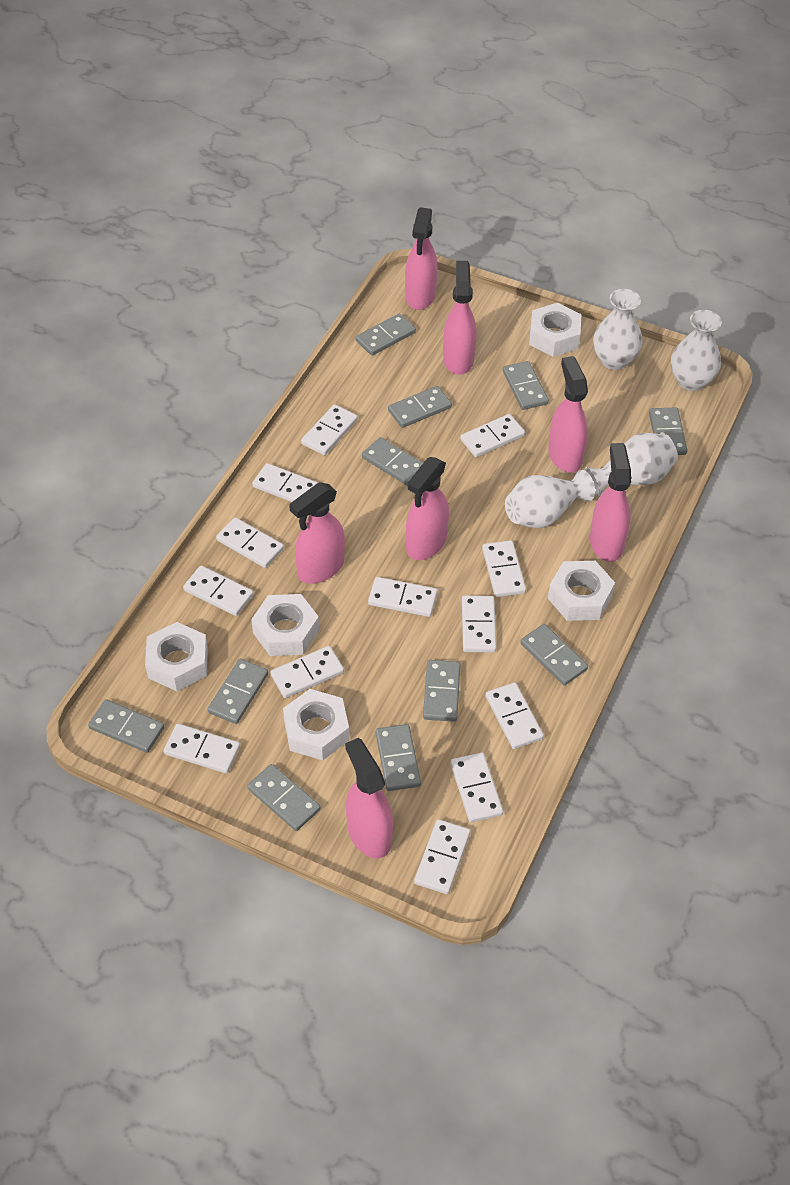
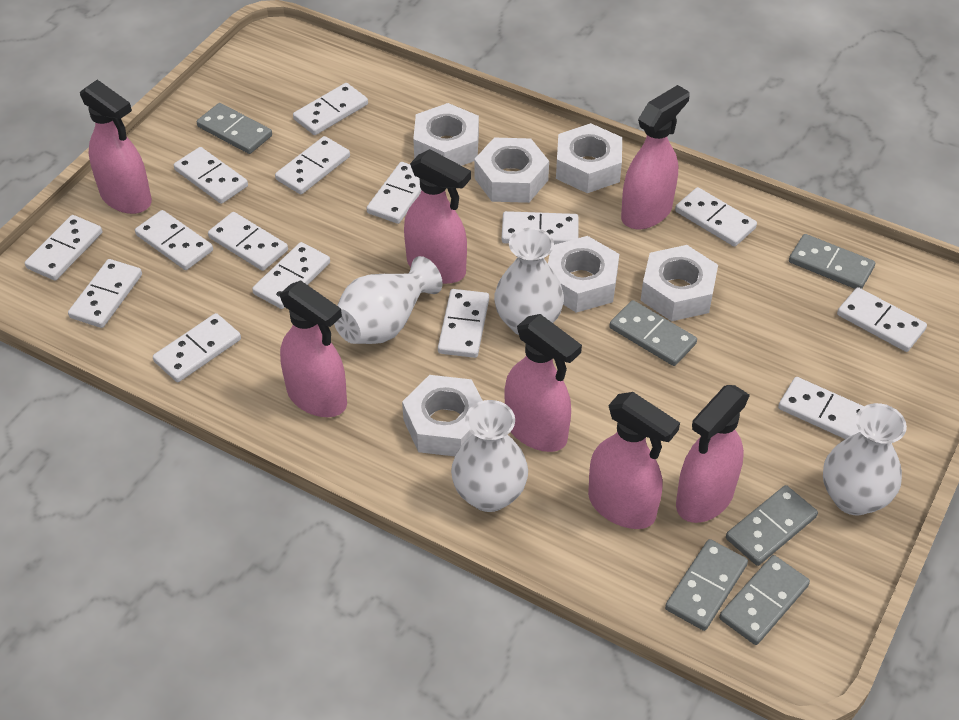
grey domino: 11 -> 6
white domino: 13 -> 15
white nut: 5 -> 6

